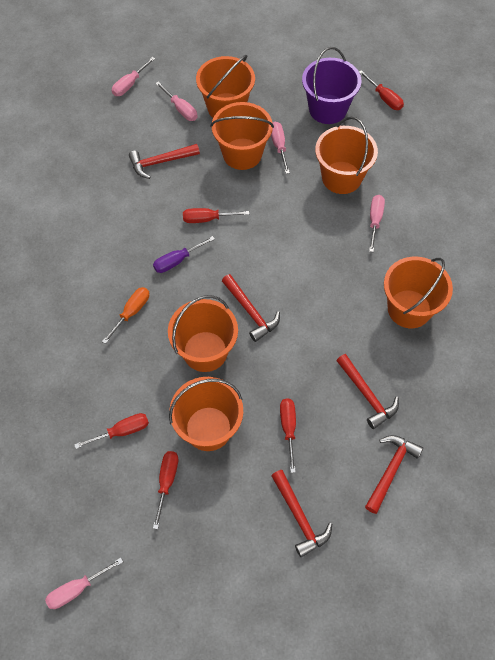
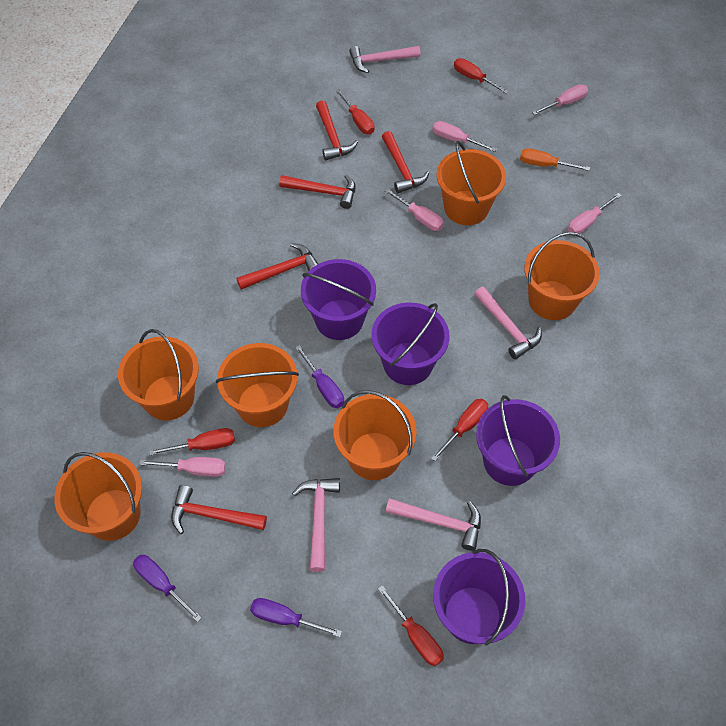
pink hammer: 0 -> 4
purple bucket: 1 -> 4
purple screwdriver: 1 -> 3

